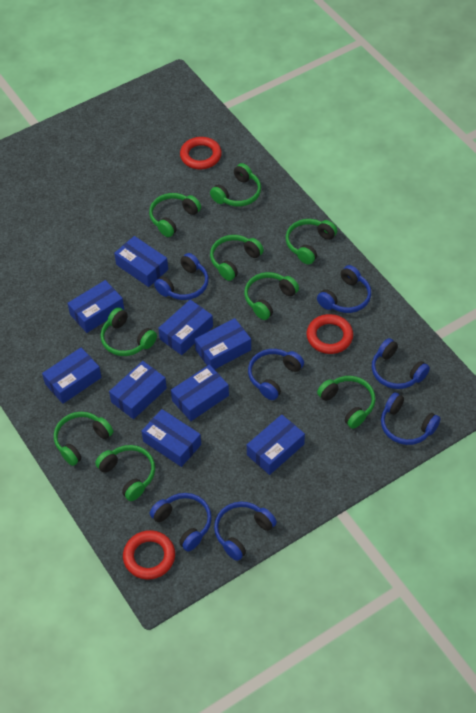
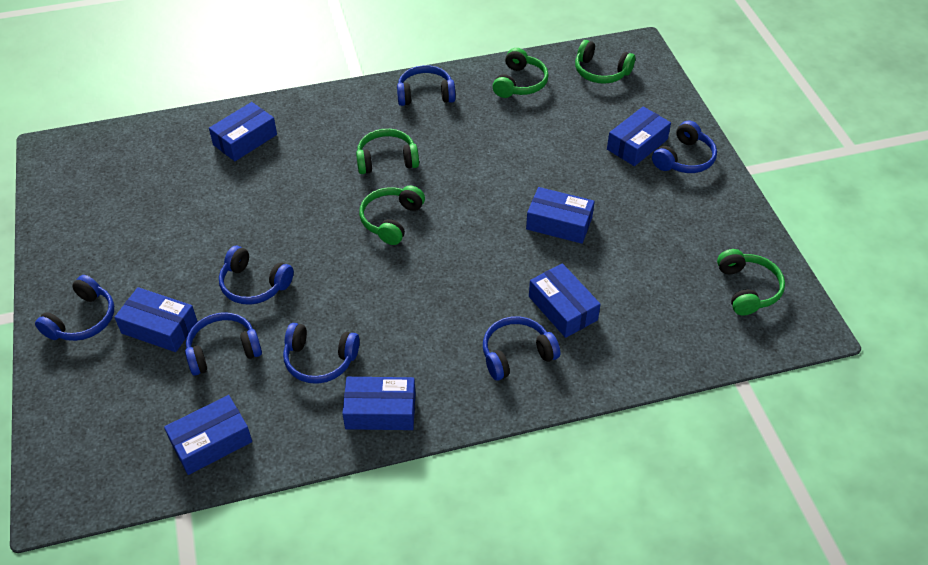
blue box: 9 -> 7
green headphones: 9 -> 5
red ring: 3 -> 0

